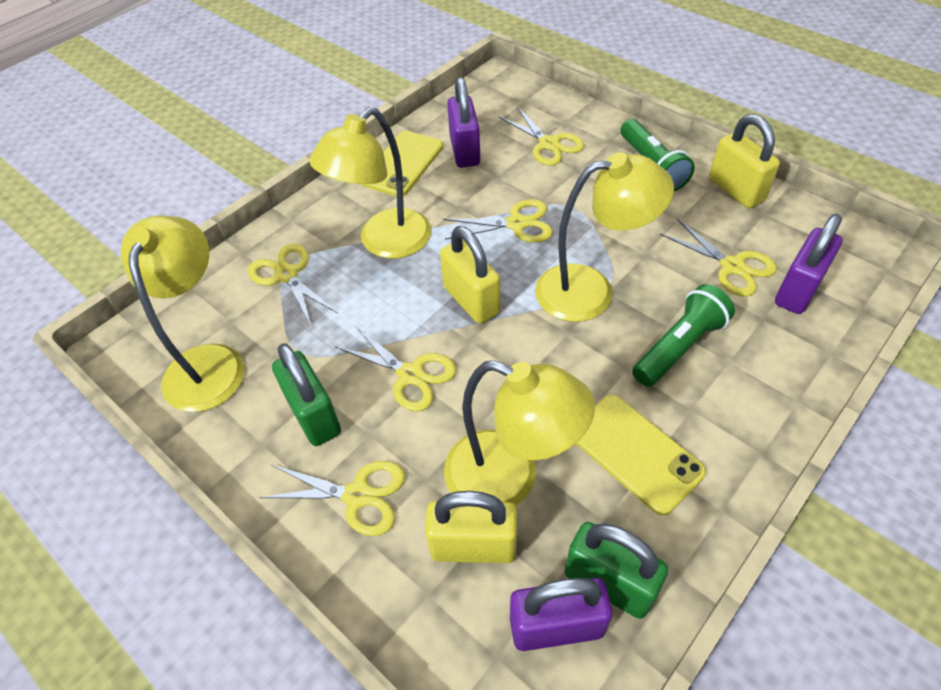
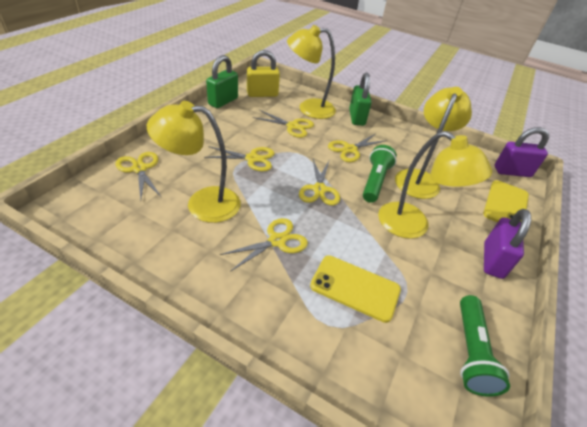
purple padlock: 3 -> 2
yellow padlock: 3 -> 1

